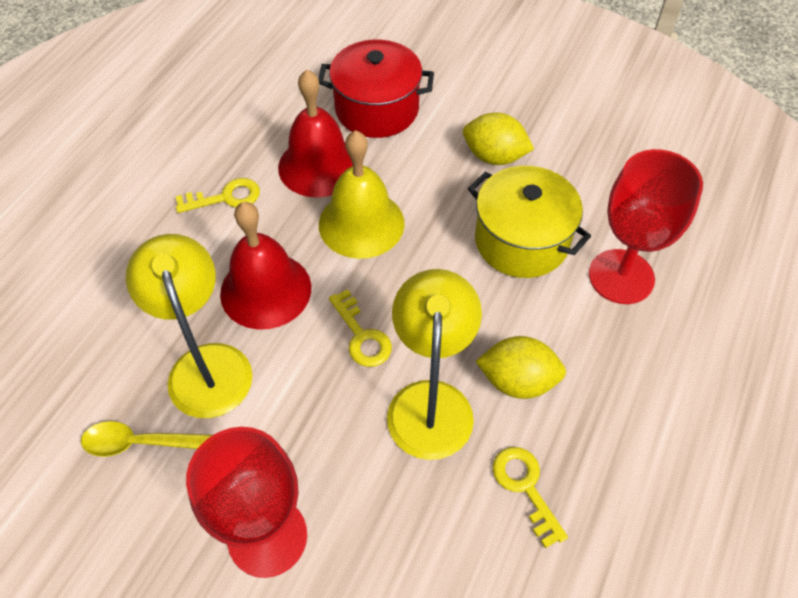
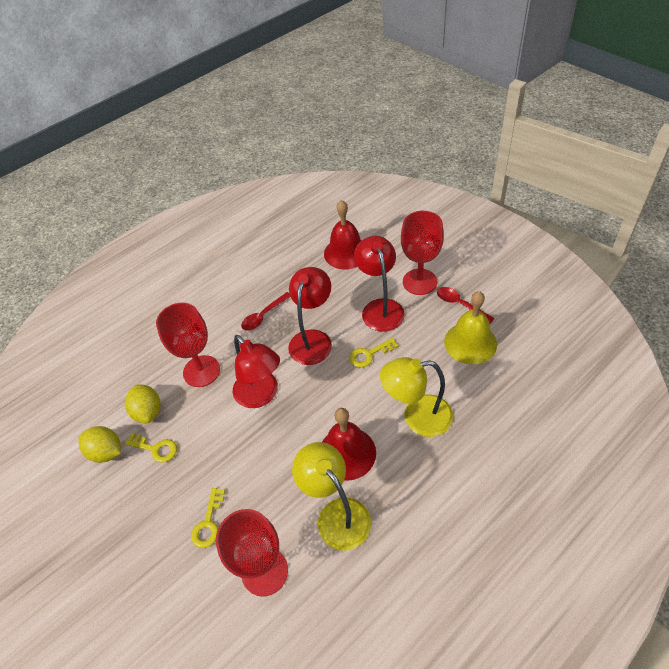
red goblet: 2 -> 3
red lamp: 0 -> 3
red pot: 1 -> 0
red spoon: 0 -> 2
yellow pot: 1 -> 0
yellow spoon: 1 -> 0

